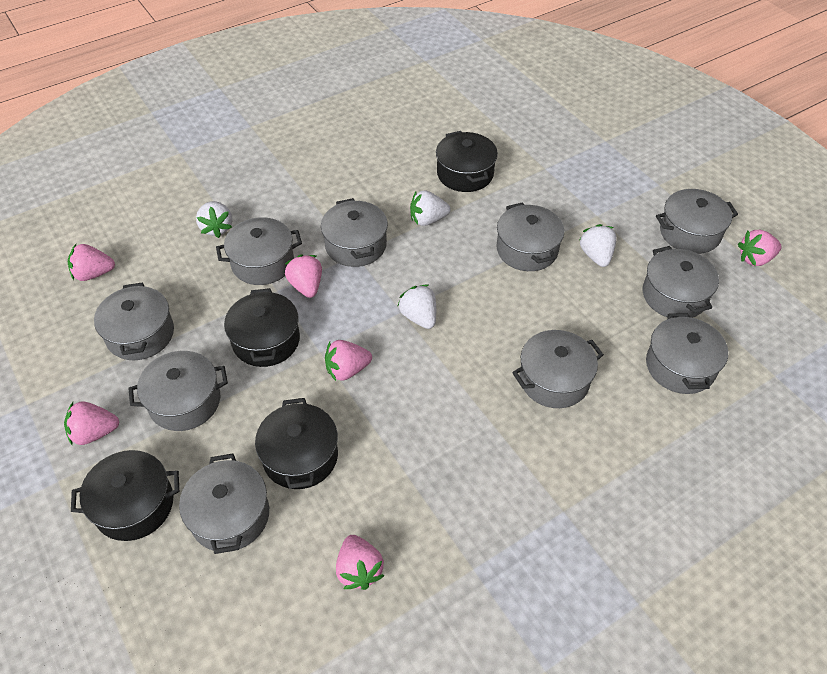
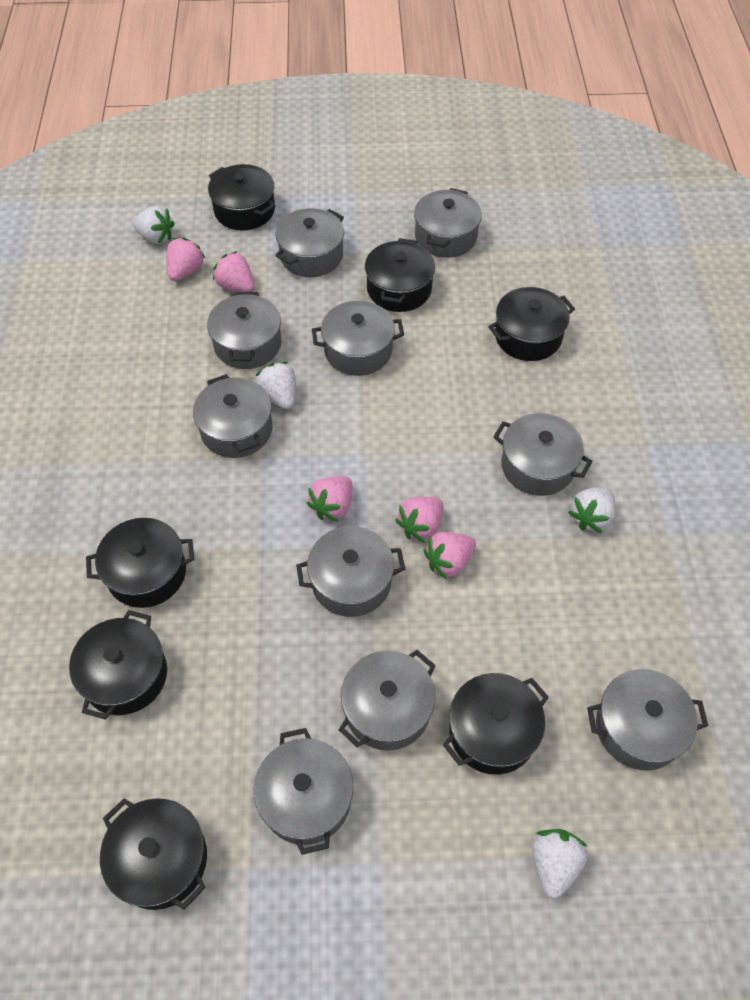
black pot: 4 -> 7
pink strawberry: 6 -> 5

